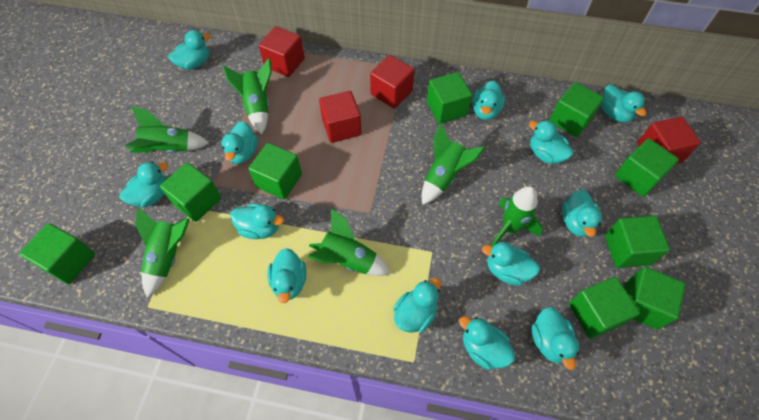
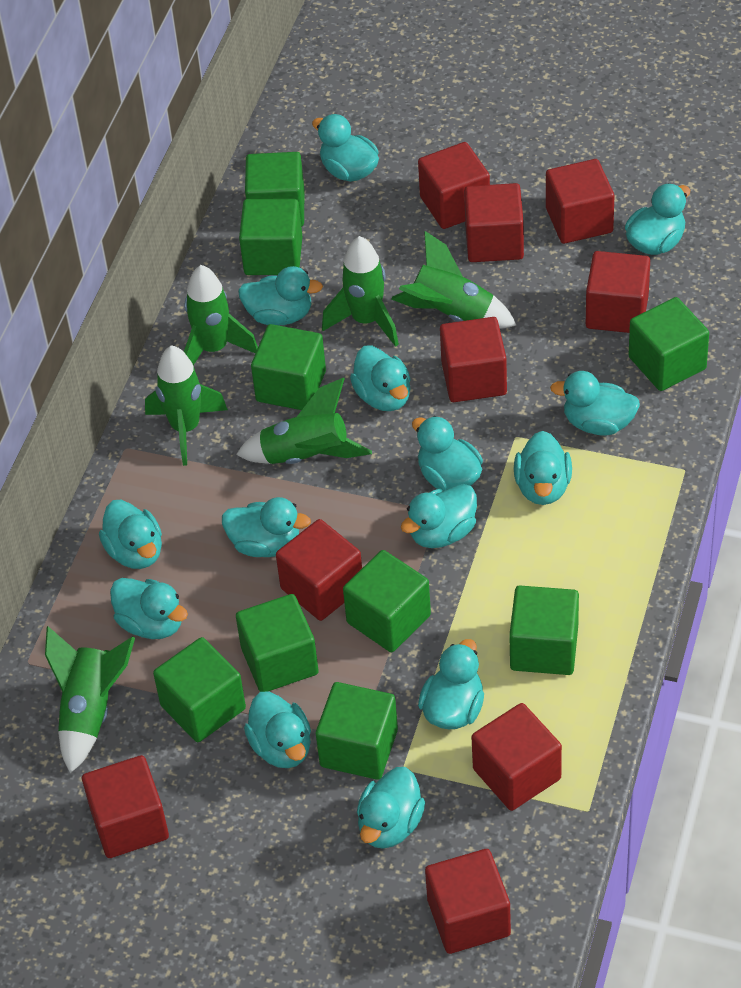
red cube: 4 -> 9
turquoise duck: 13 -> 14

